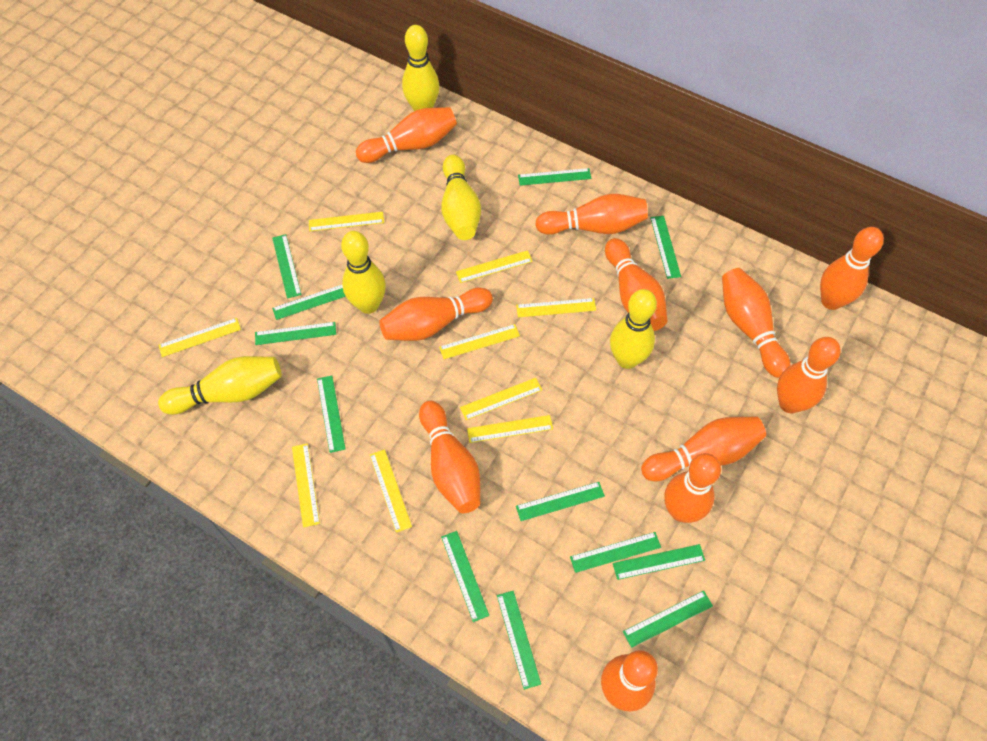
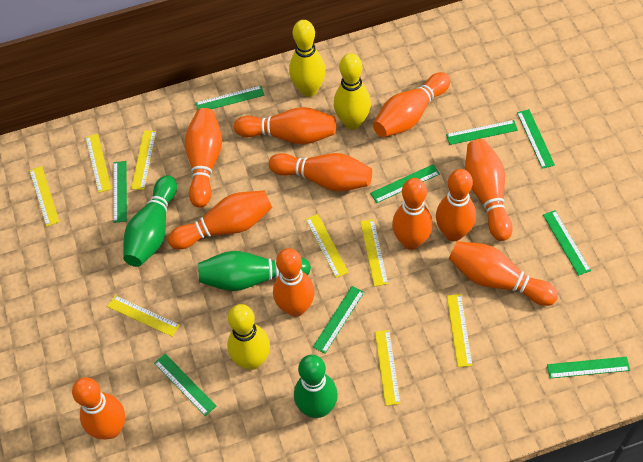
green bowling pin: 0 -> 3
green ruler: 12 -> 9
yellow bowling pin: 5 -> 3
yellow ruler: 9 -> 8

